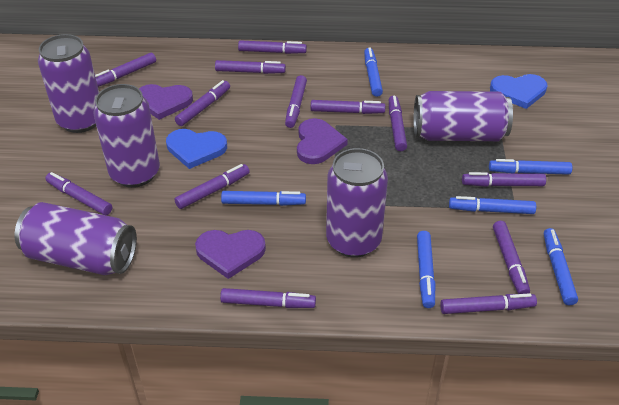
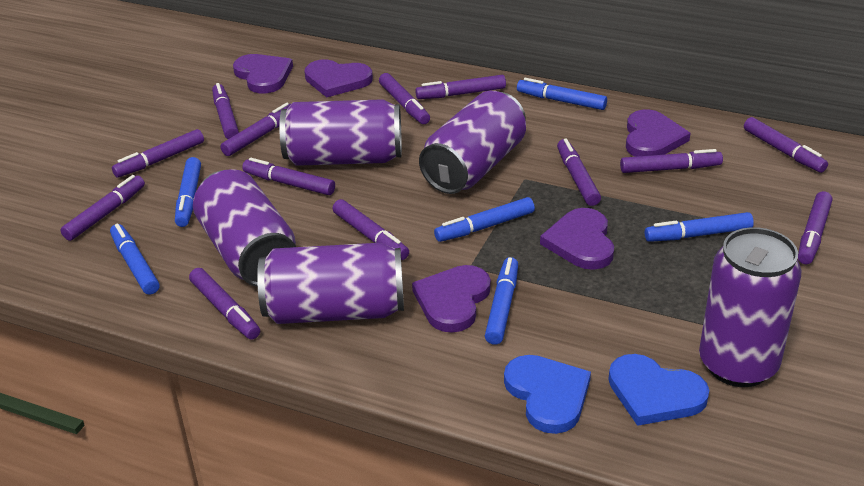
purple heart: 3 -> 5

